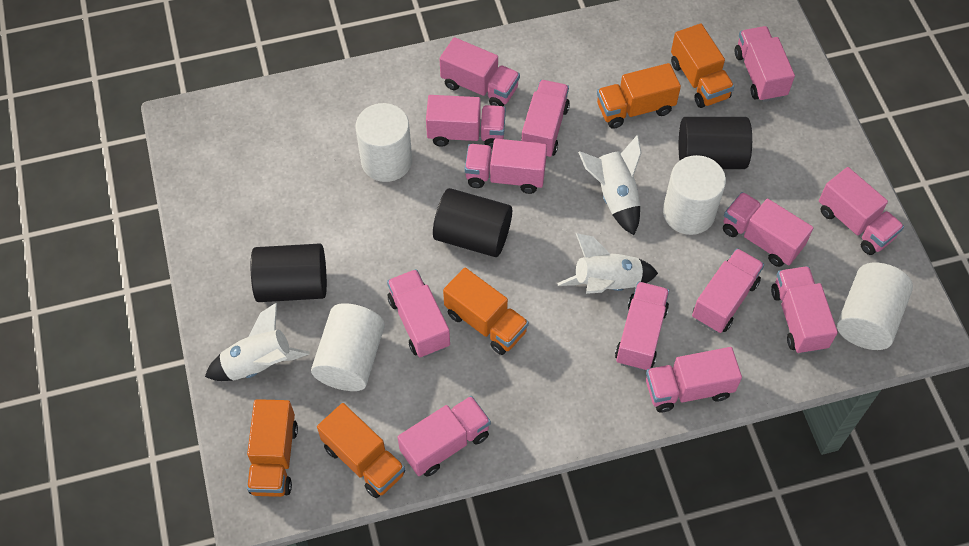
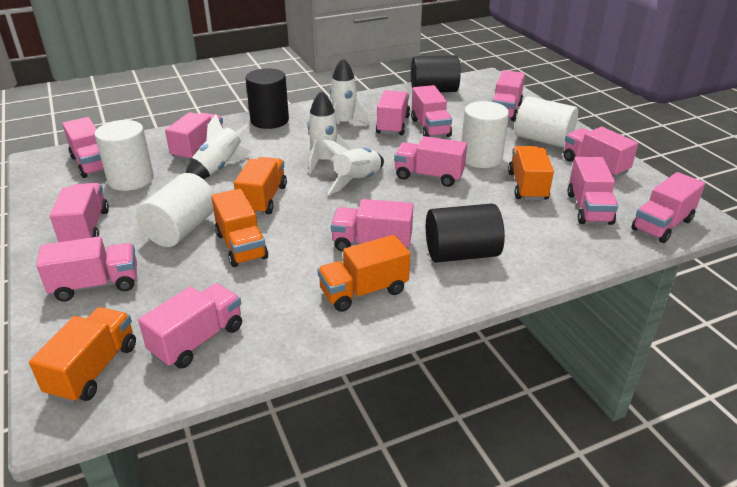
white rocket: 3 -> 4

